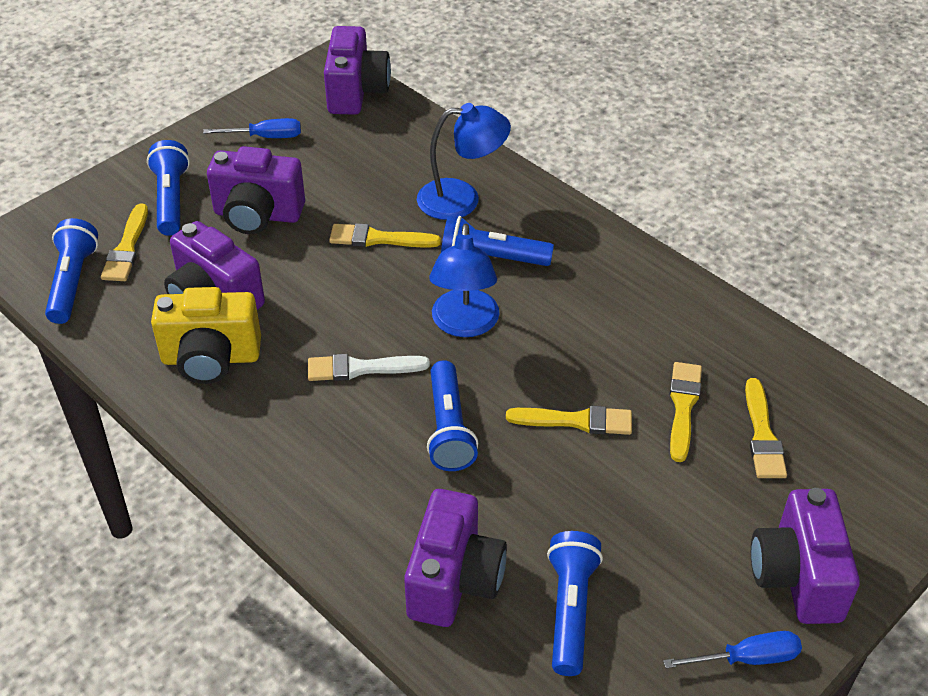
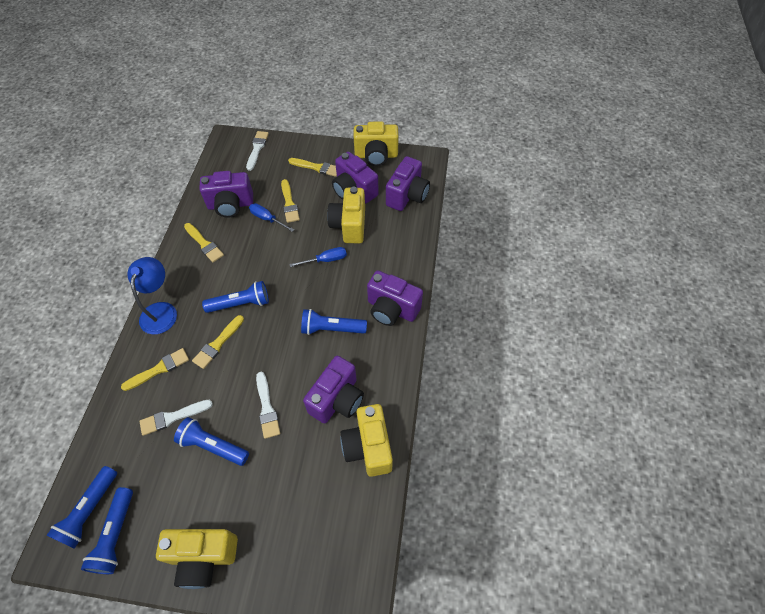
blue lamp: 2 -> 1
white brush: 1 -> 3
yellow camera: 1 -> 4

